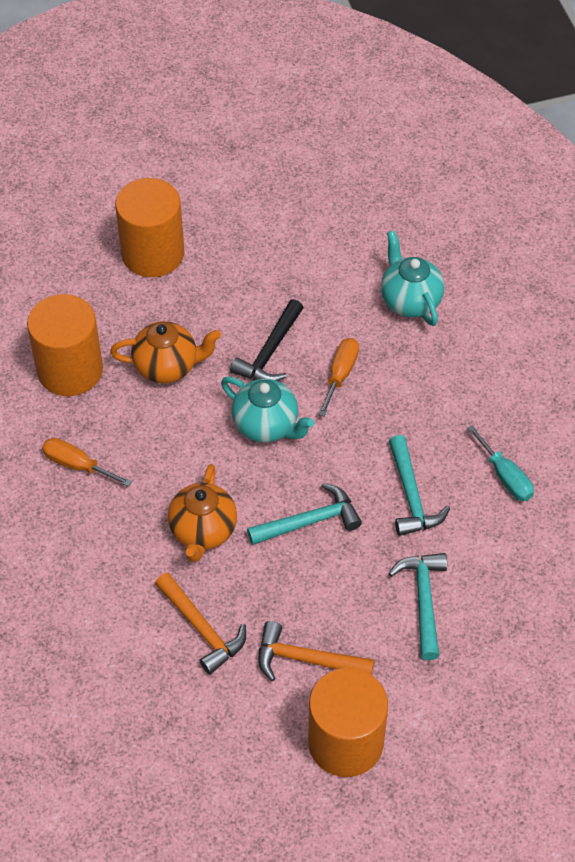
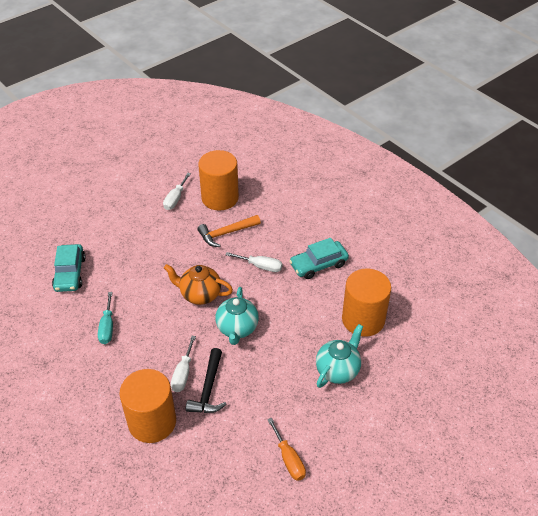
orange hammer: 2 -> 1
orange screwdriver: 2 -> 1
orange teapot: 2 -> 1
turquoise car: 0 -> 2
turquoise hammer: 3 -> 0
white screwdriver: 0 -> 3

